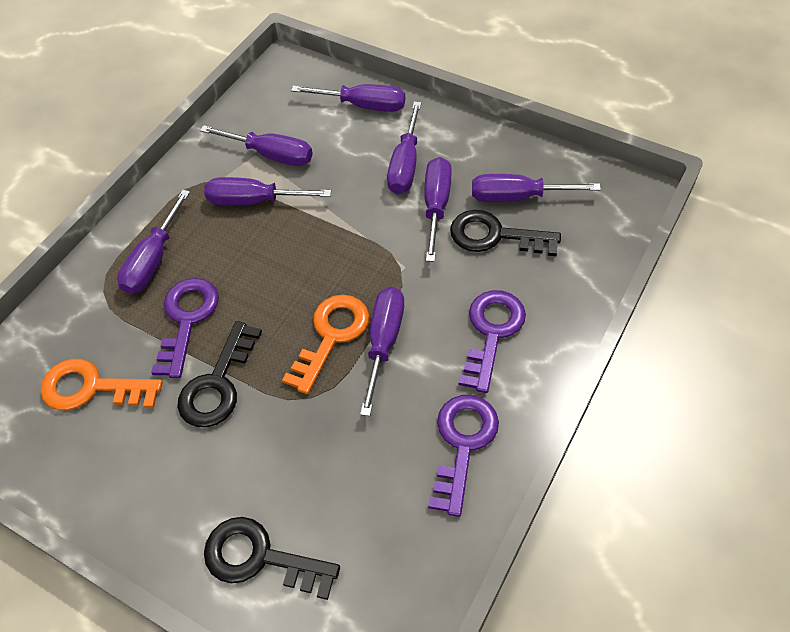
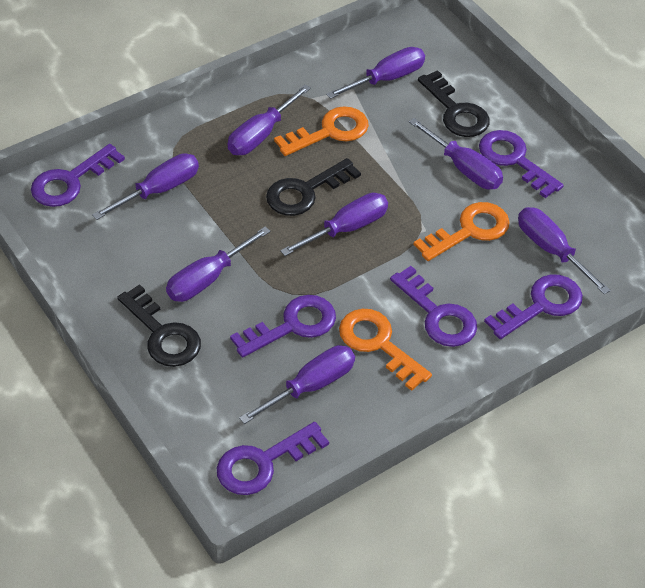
orange key: 2 -> 3
purple key: 3 -> 6

